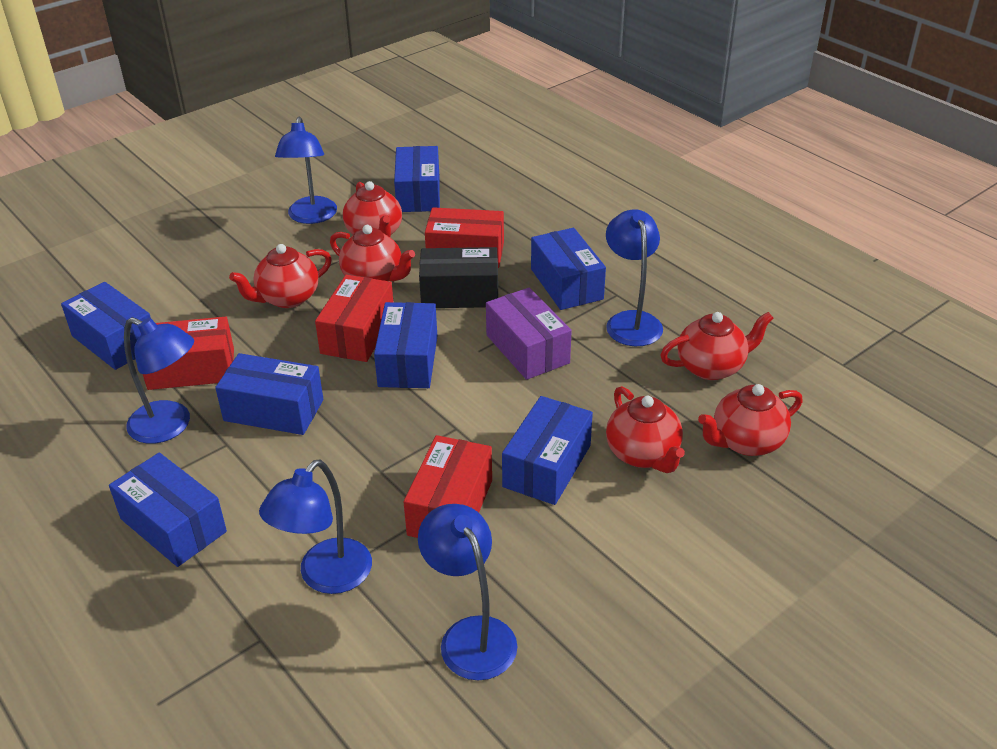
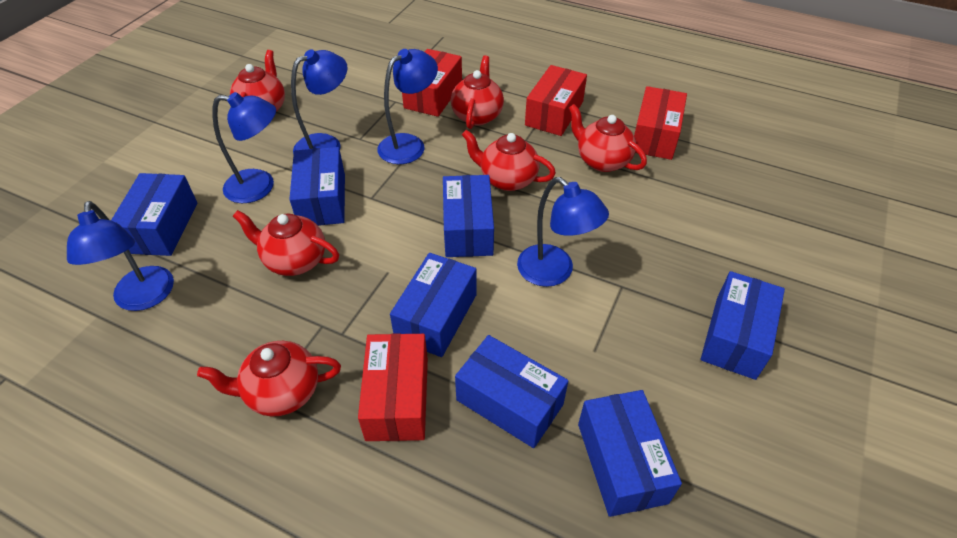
black box: 1 -> 0
purple box: 1 -> 0

